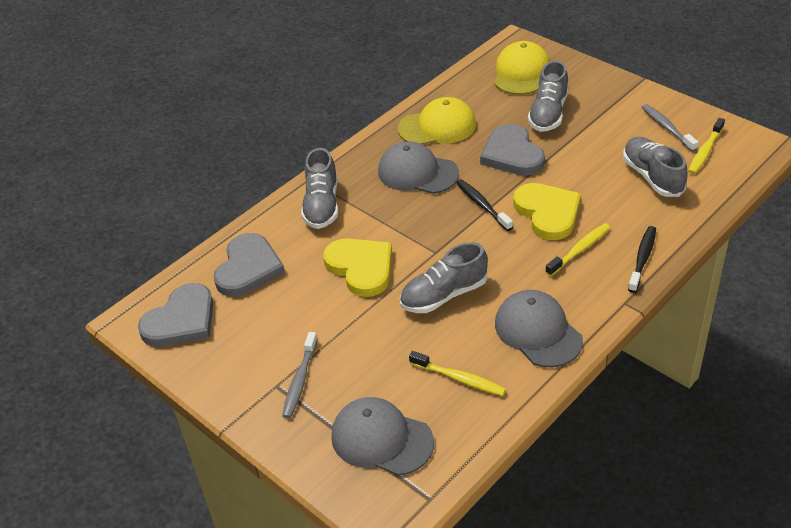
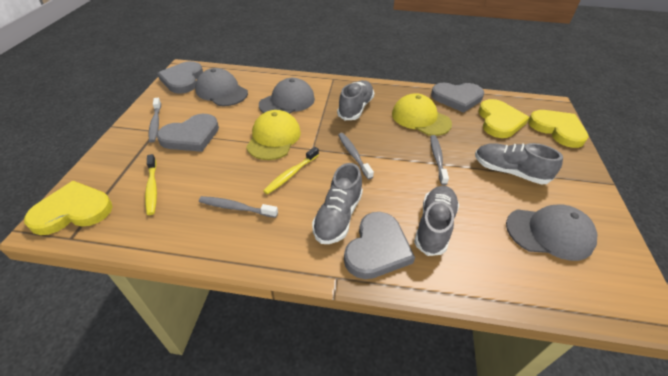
black toothbrush: 2 -> 0
grey heart: 3 -> 4
grey toothbrush: 2 -> 4
yellow heart: 2 -> 3
yellow toothbrush: 3 -> 2

